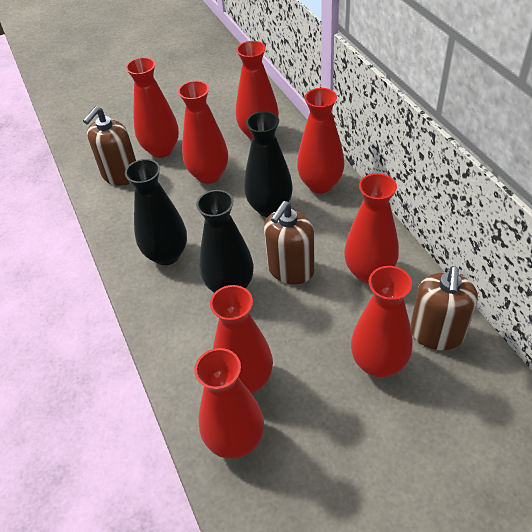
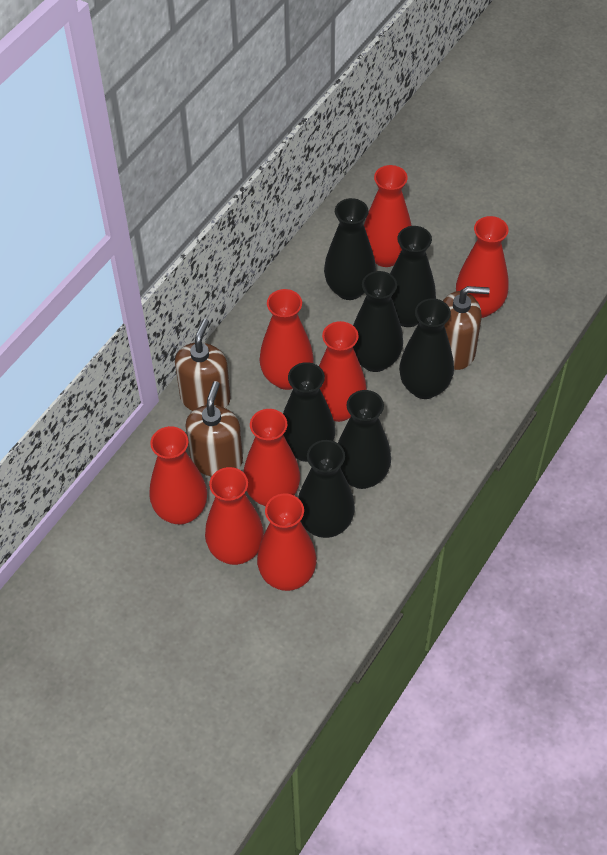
black vase: 3 -> 7

